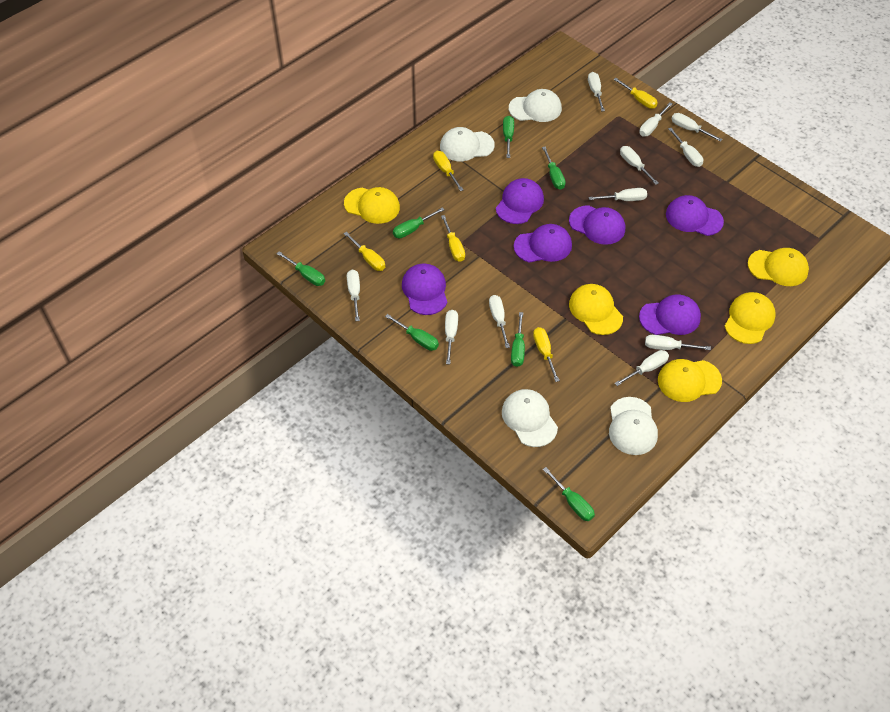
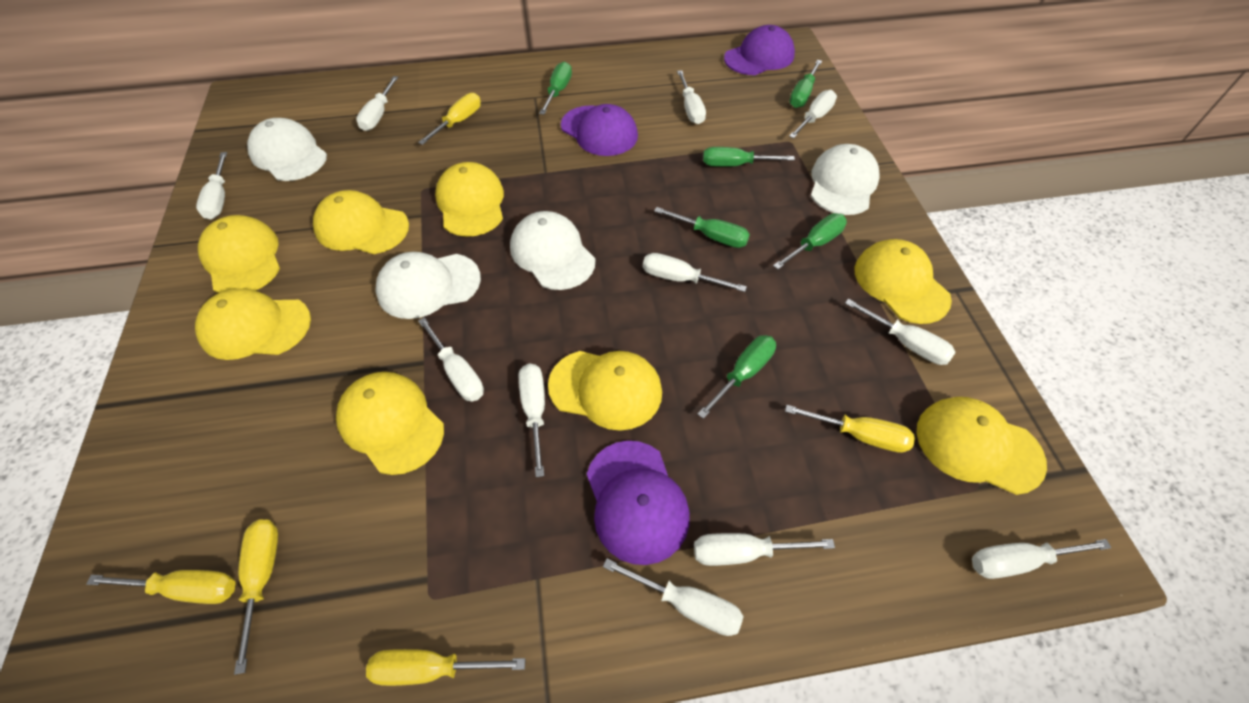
green screwdriver: 7 -> 6
purple cap: 6 -> 3
yellow cap: 5 -> 8

